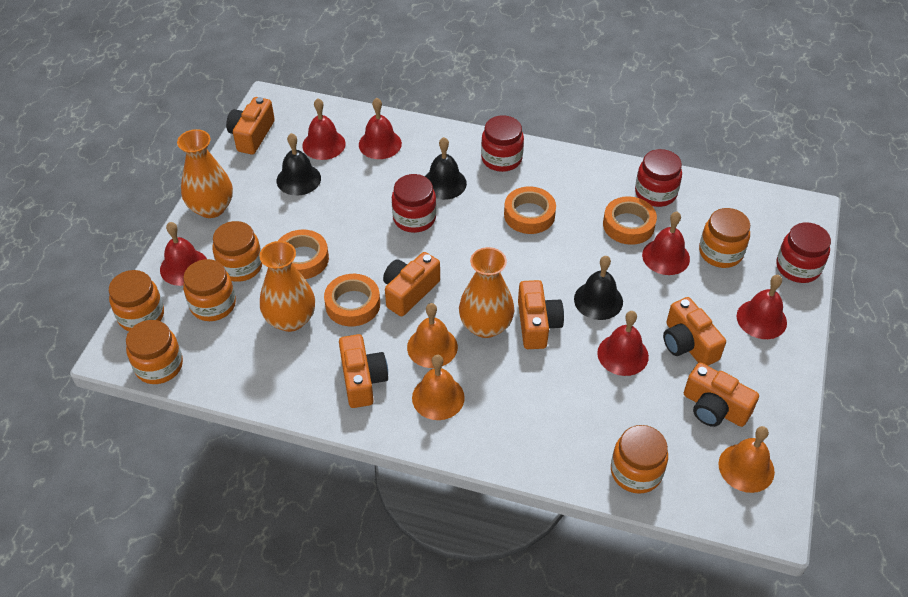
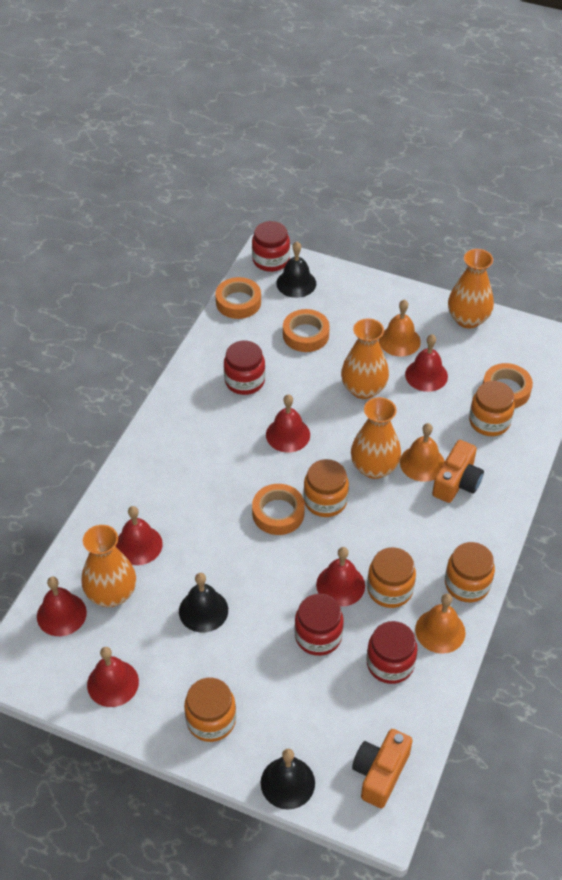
orange camera: 6 -> 2
orange jar: 6 -> 5
orange vase: 3 -> 4

